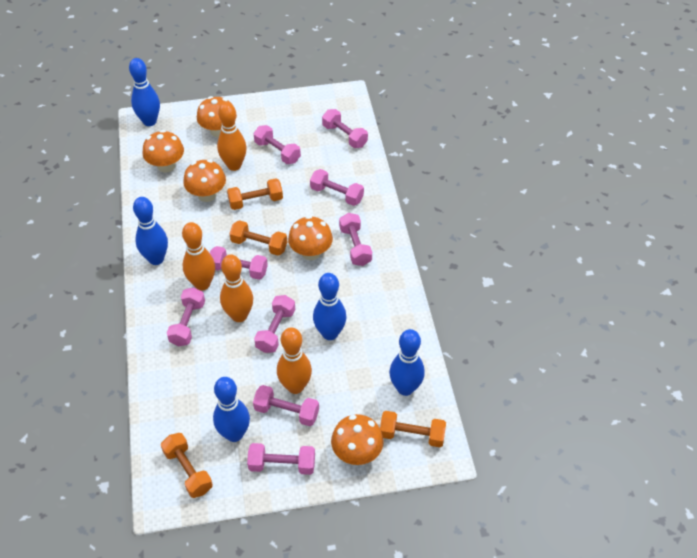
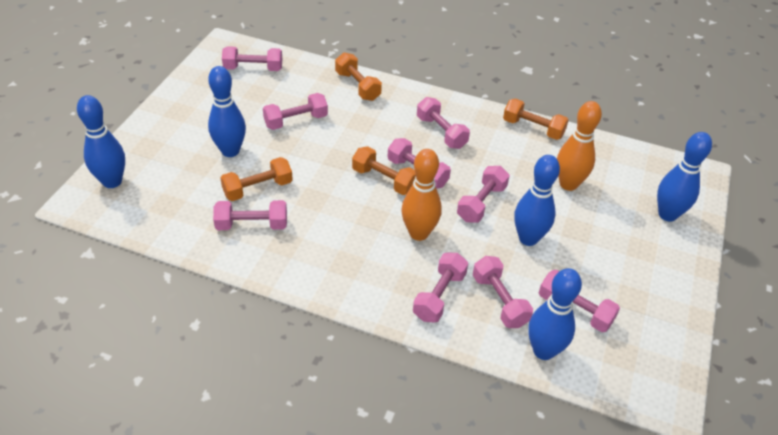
orange bowling pin: 4 -> 2
orange mushroom: 5 -> 0

